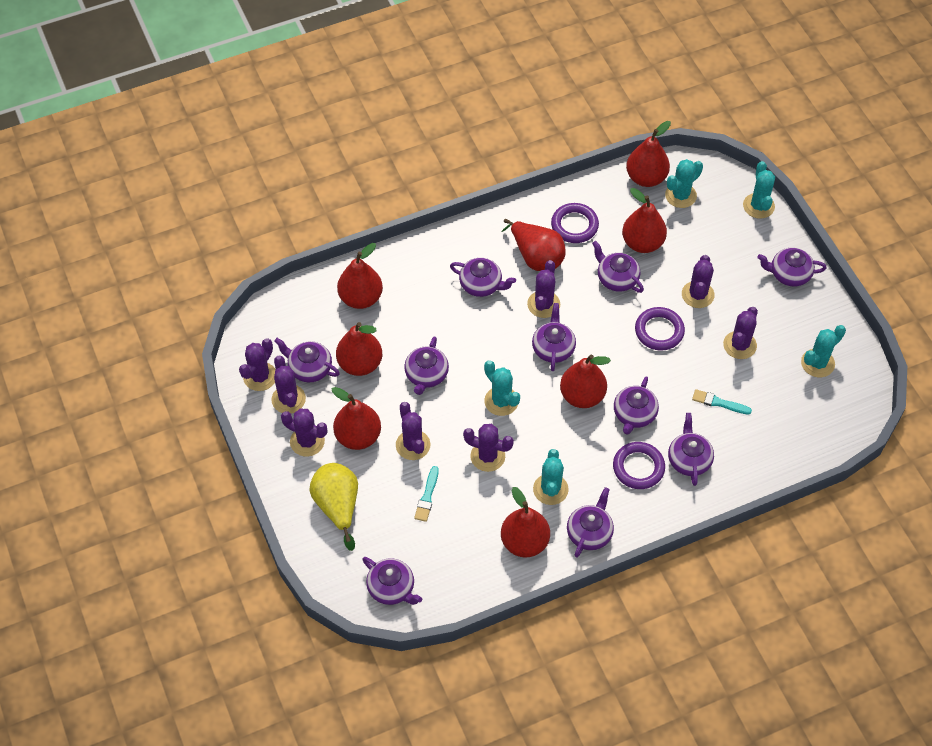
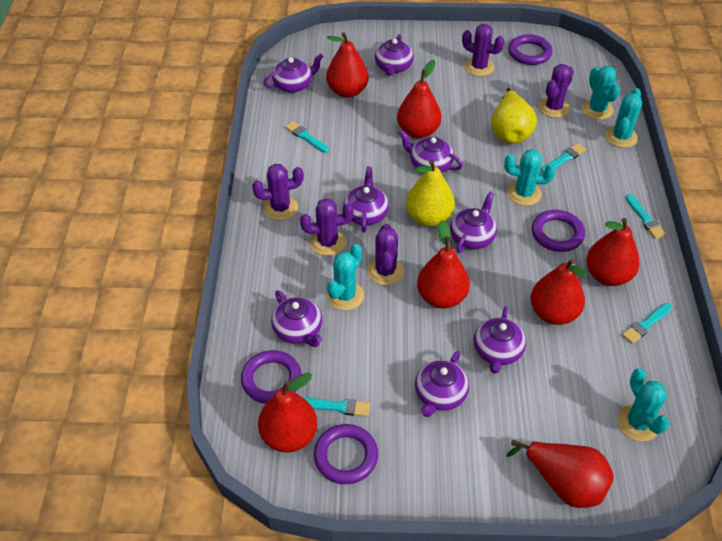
purple cactus: 8 -> 5
purple ring: 3 -> 4
purple teapot: 10 -> 8
red pear: 8 -> 7
turquoise brush: 2 -> 5
yellow pear: 1 -> 2

